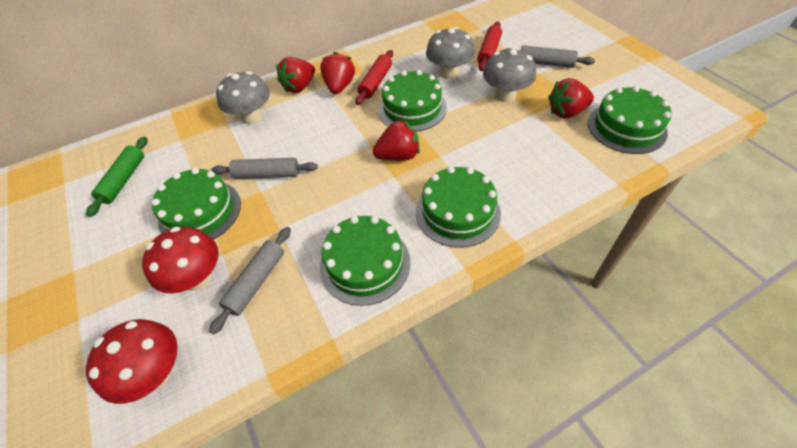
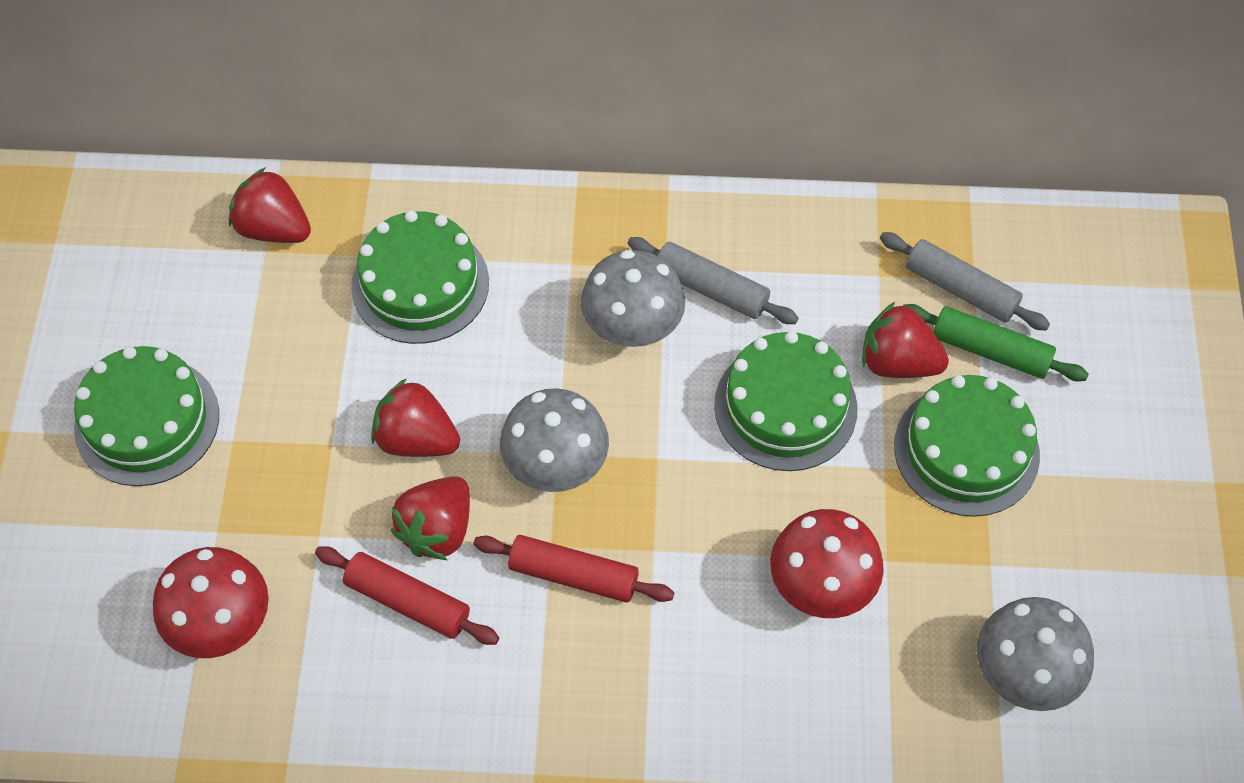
green cake: 5 -> 4
grey rolling pin: 3 -> 2

